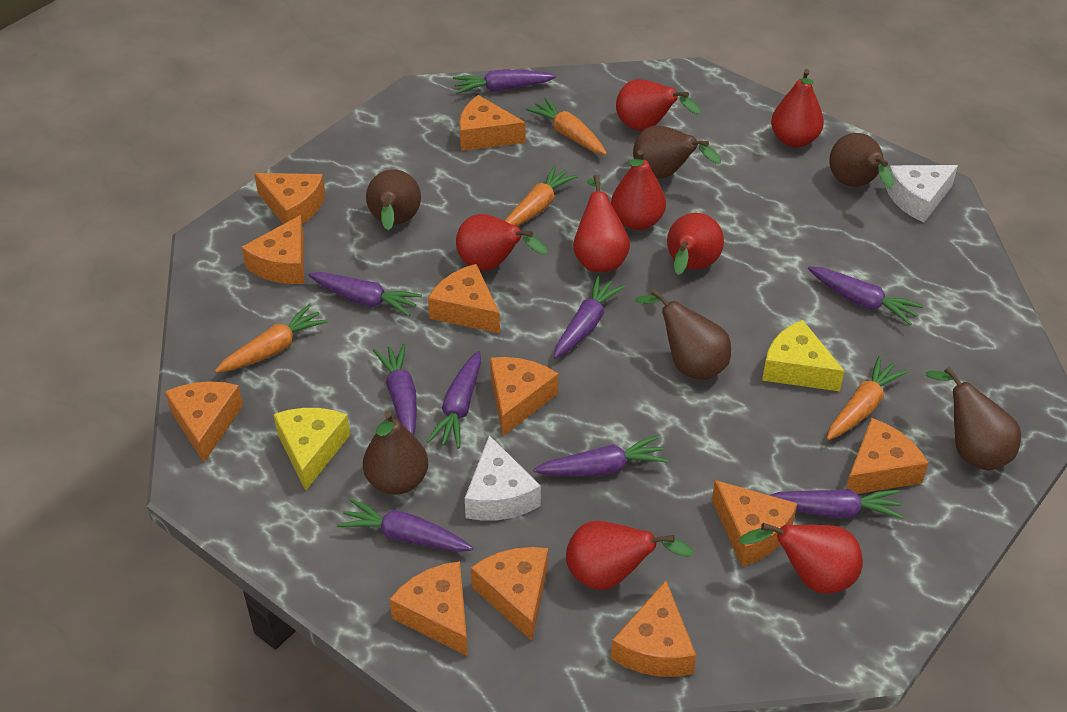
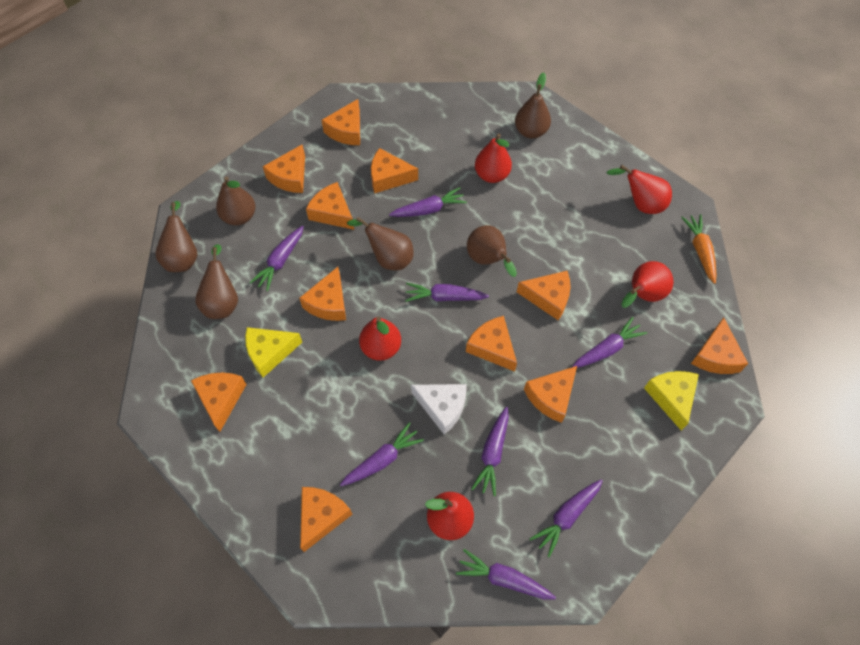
orange carrot: 4 -> 1
purple carrot: 9 -> 8
red pear: 8 -> 5
white cheese: 2 -> 1

